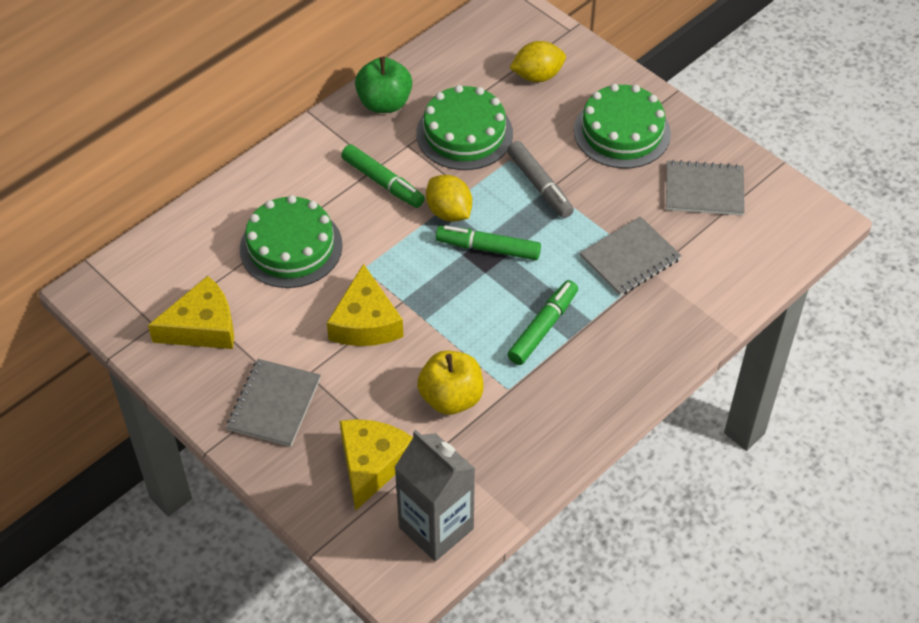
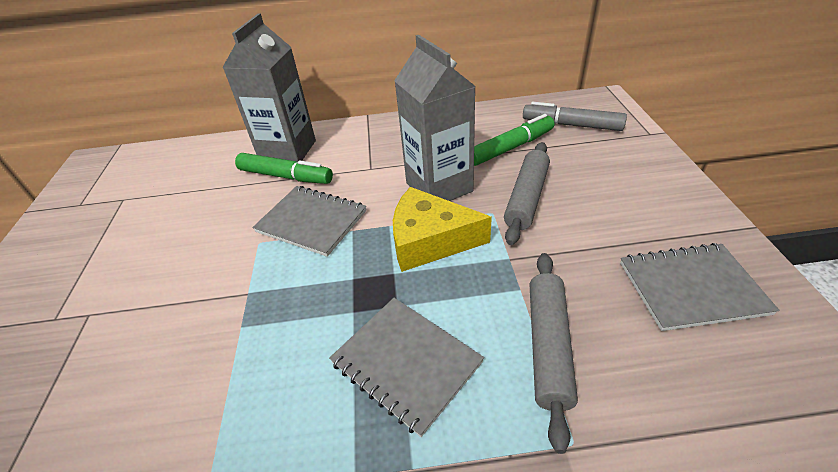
green apple: 1 -> 0
green cake: 3 -> 0
green marker: 3 -> 2
grey carton: 1 -> 2
grey rolling pin: 0 -> 2
yellow apple: 1 -> 0
yellow cheese: 3 -> 1
yellow lemon: 2 -> 0

